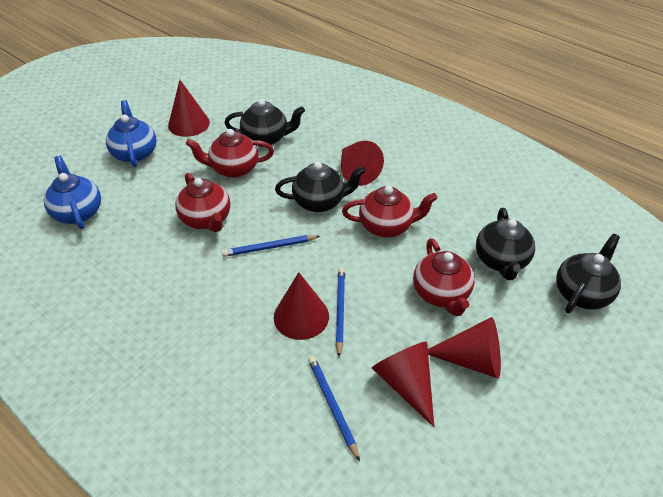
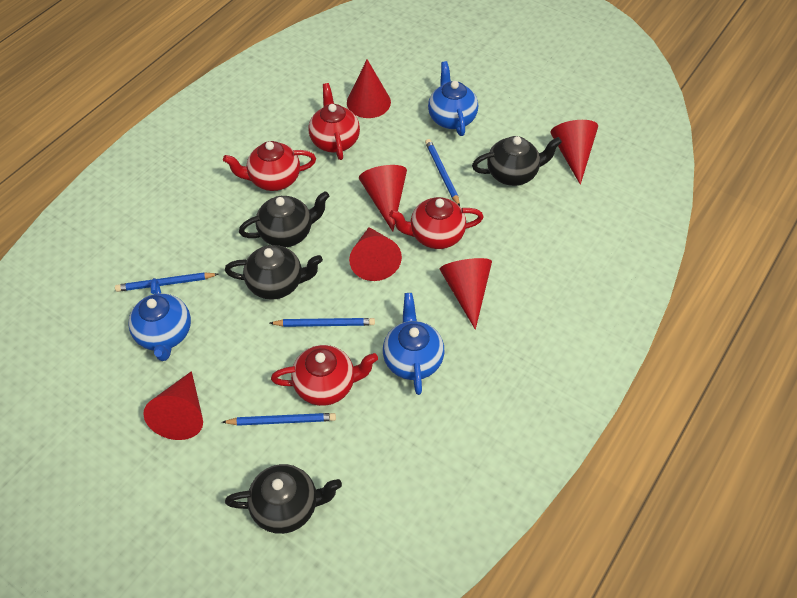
blue pencil: 3 -> 4
blue teapot: 2 -> 3
red cone: 5 -> 6

